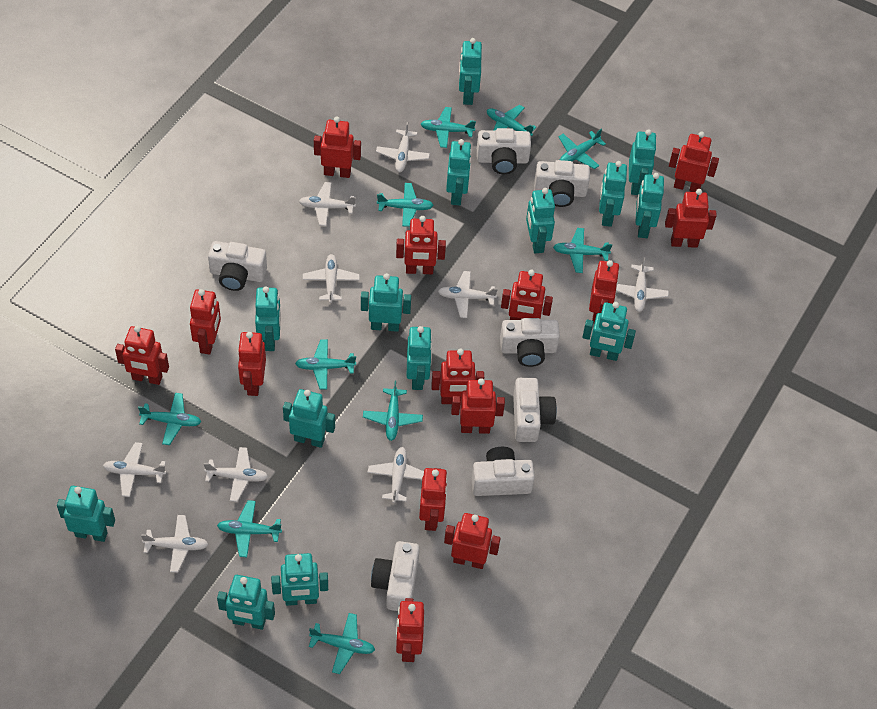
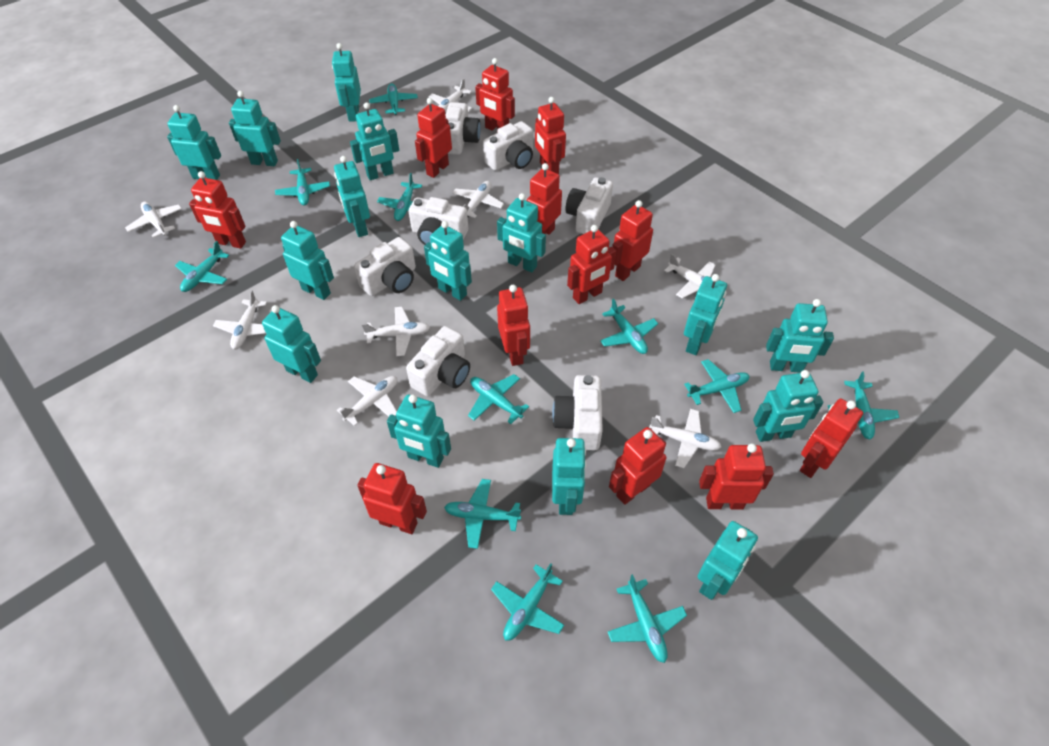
red robot: 14 -> 12
turquoise plane: 10 -> 11
turquoise robot: 14 -> 15
white plane: 9 -> 8

